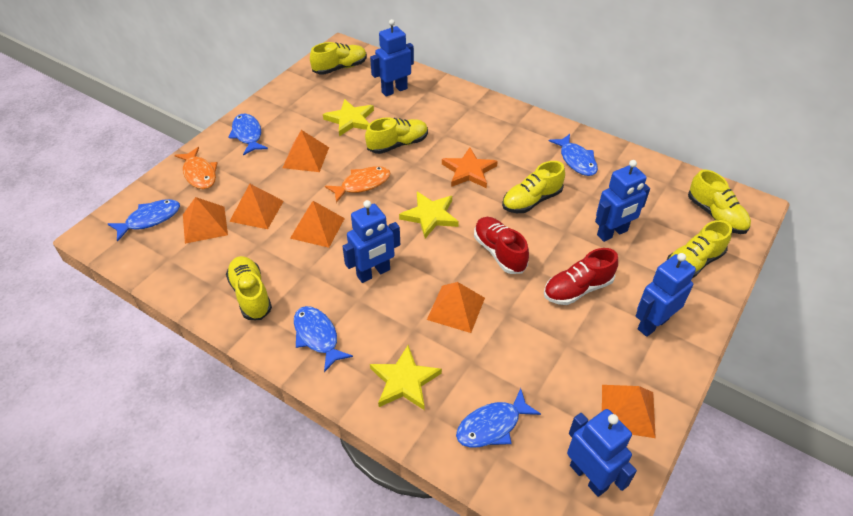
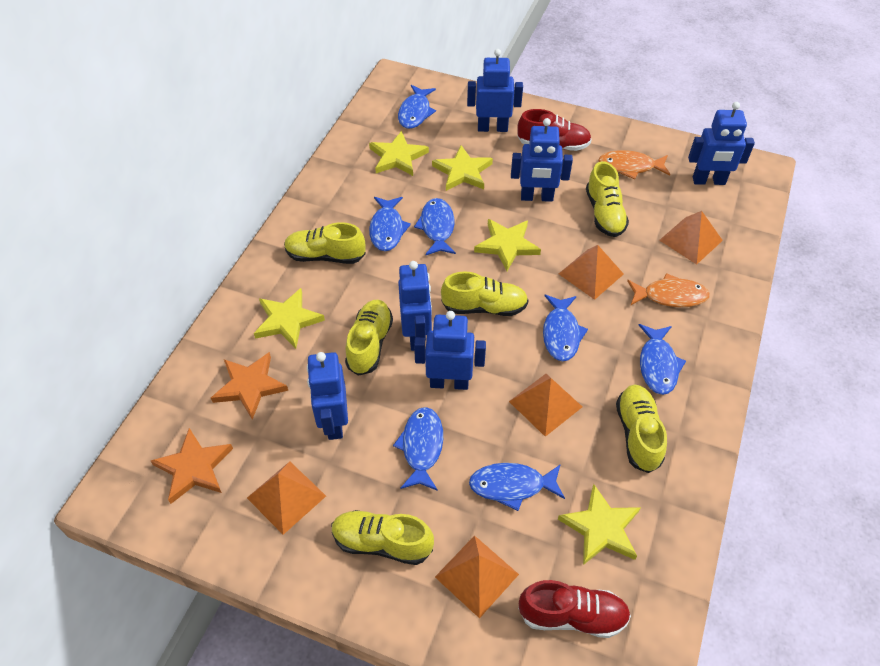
blue fish: 5 -> 7
blue robot: 5 -> 6
orange pyramid: 6 -> 5
orange star: 1 -> 2
yellow star: 3 -> 5

